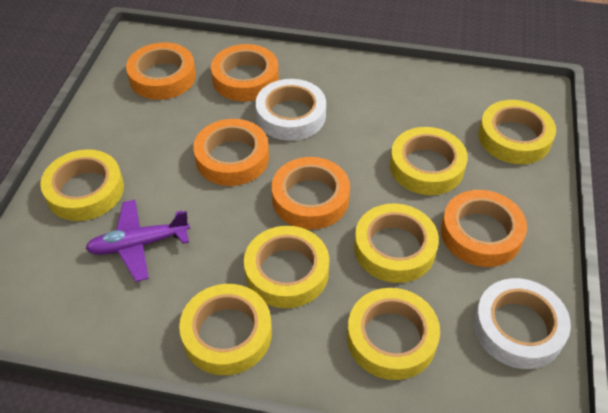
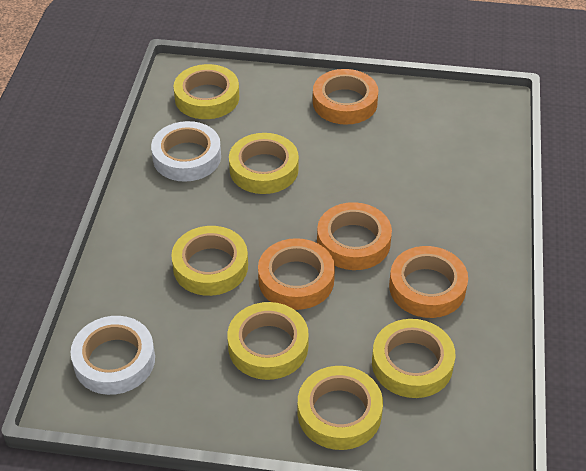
orange tape: 5 -> 4
purple plane: 1 -> 0
yellow tape: 7 -> 6

